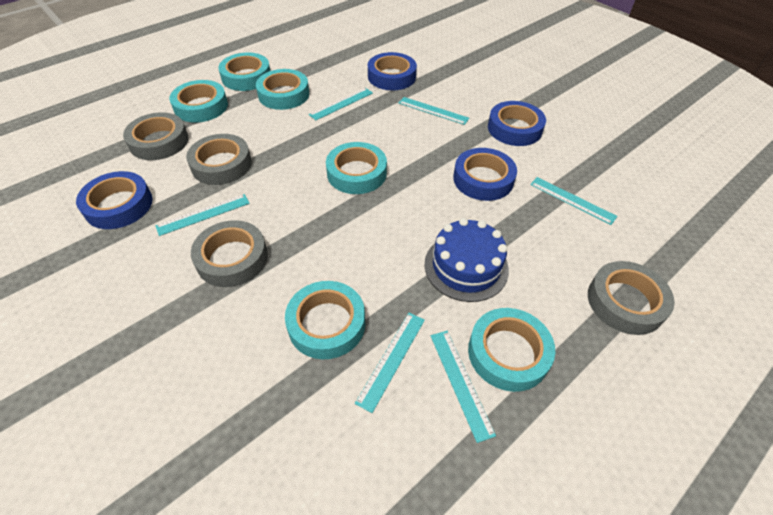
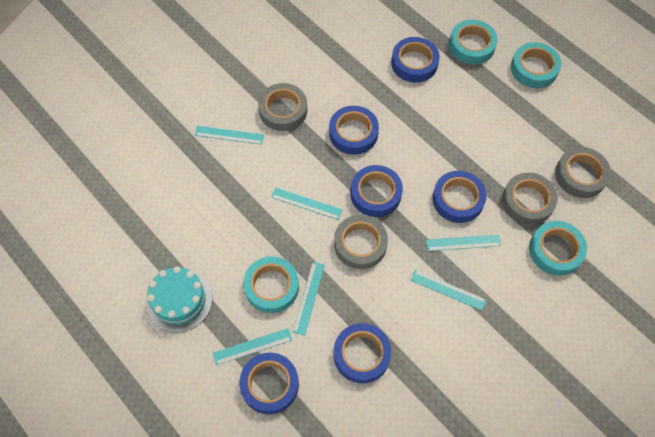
blue cake: 1 -> 0
blue tape: 4 -> 6
turquoise cake: 0 -> 1
turquoise tape: 6 -> 4

